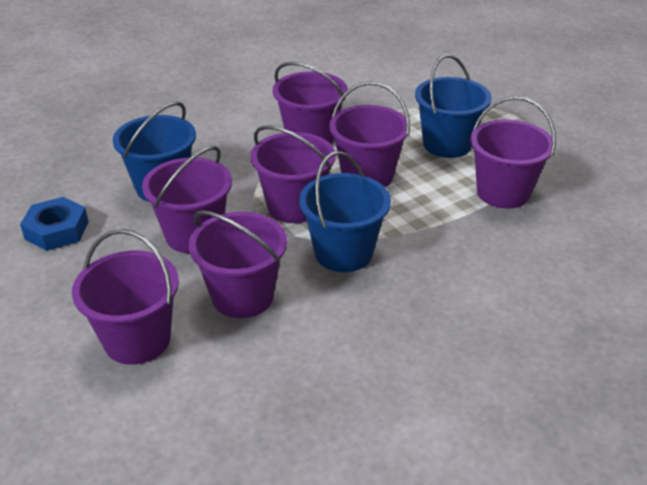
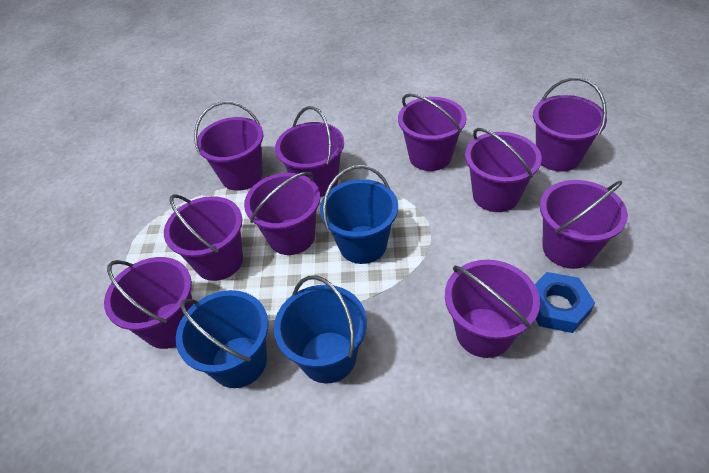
purple bucket: 7 -> 10

